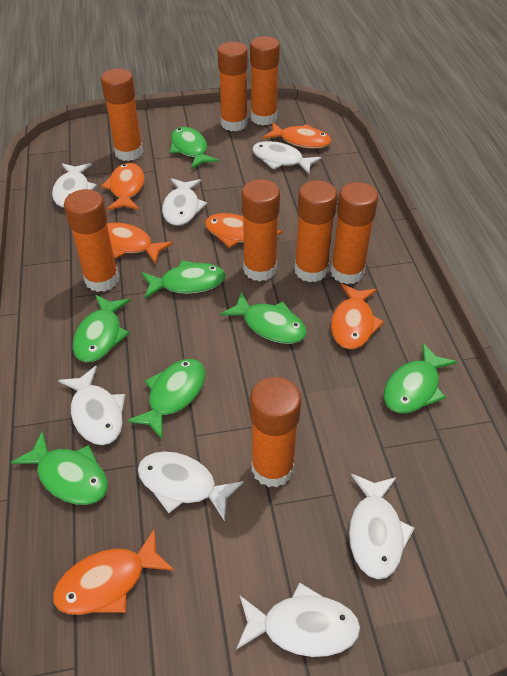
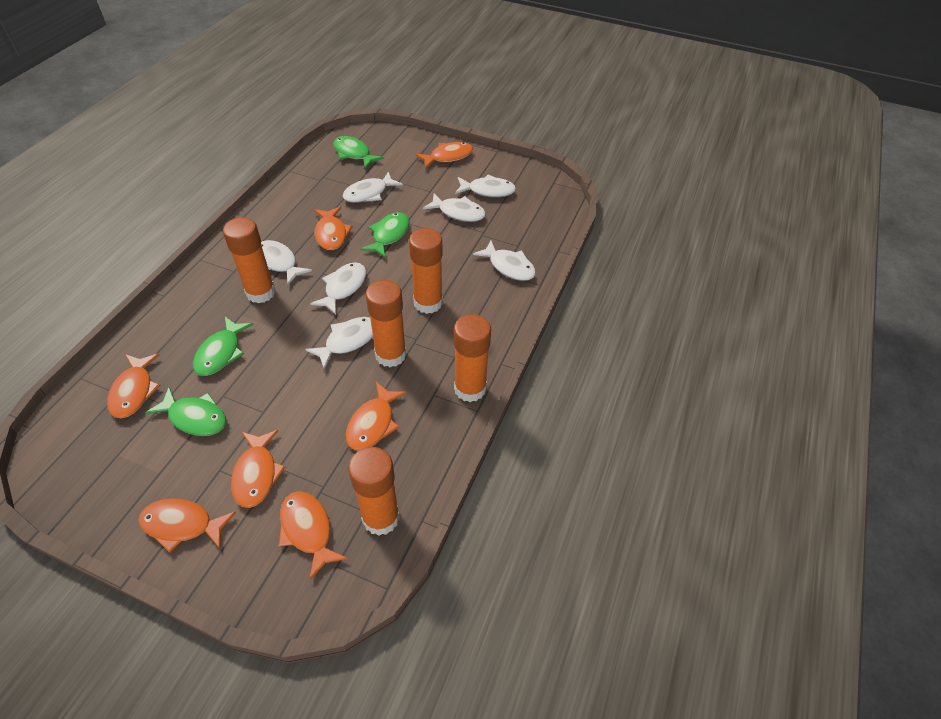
green fish: 7 -> 4
orange fish: 6 -> 7
orange glue stick: 8 -> 5

